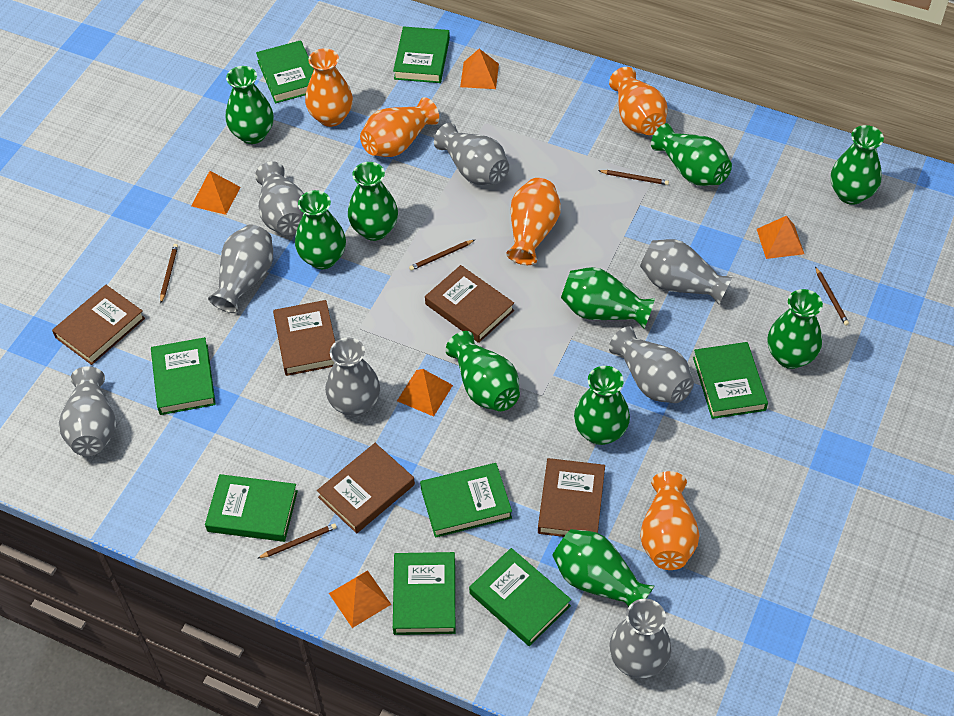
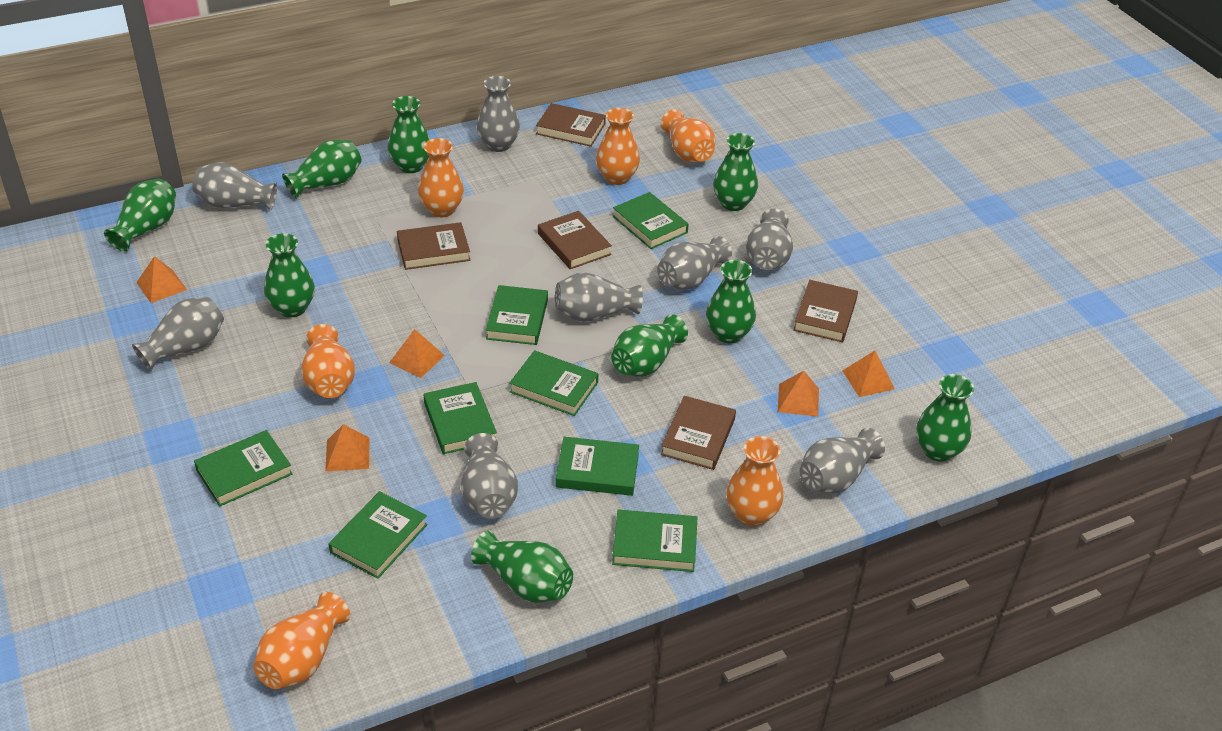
brown pencil: 5 -> 0
green vase: 10 -> 9
orange vase: 5 -> 6

